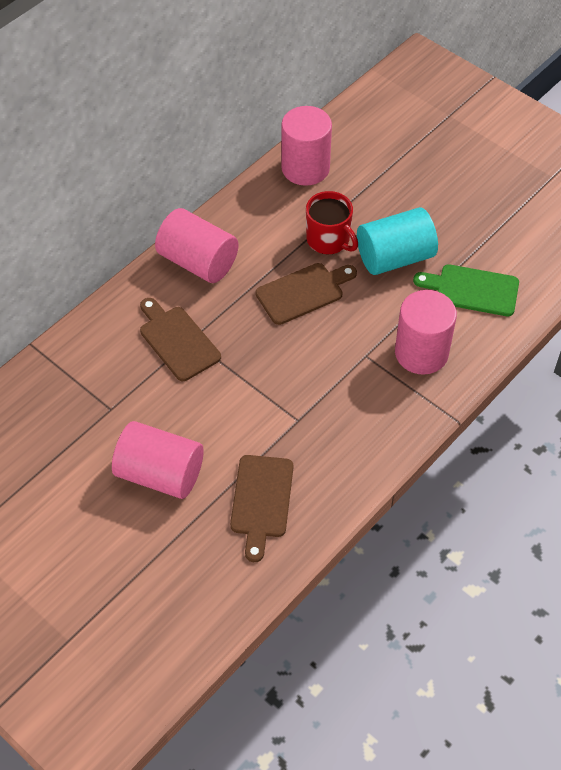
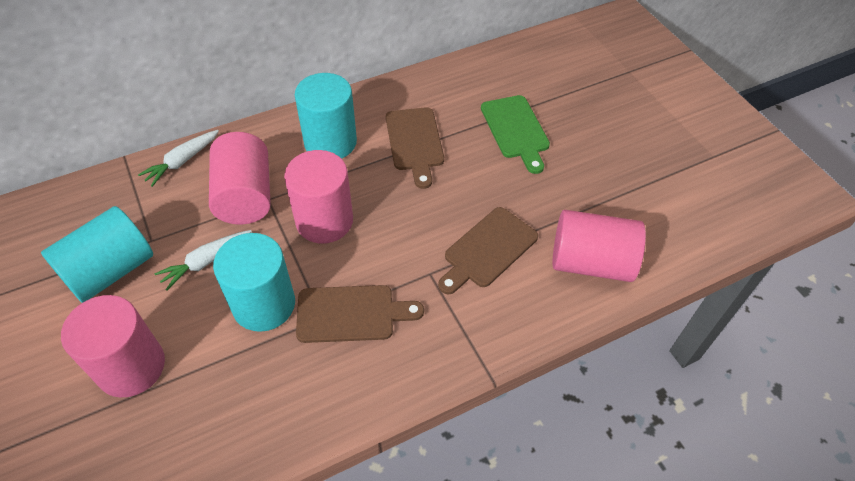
red mug: 1 -> 0
turquoise cylinder: 1 -> 3
white carrot: 0 -> 2

